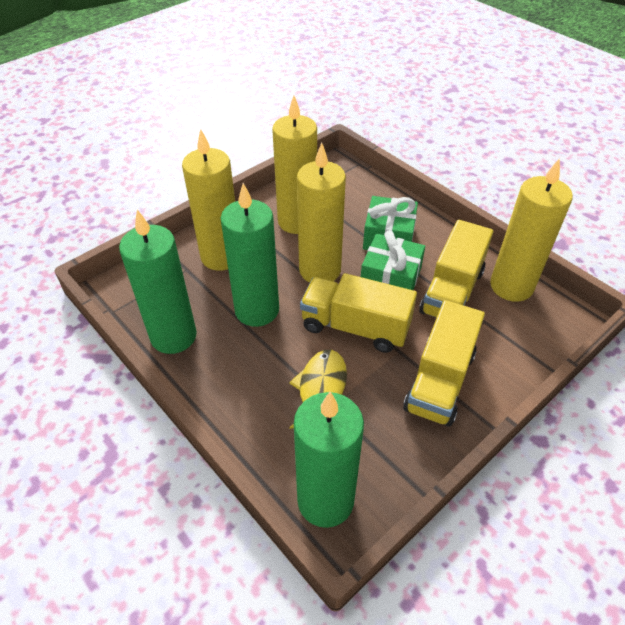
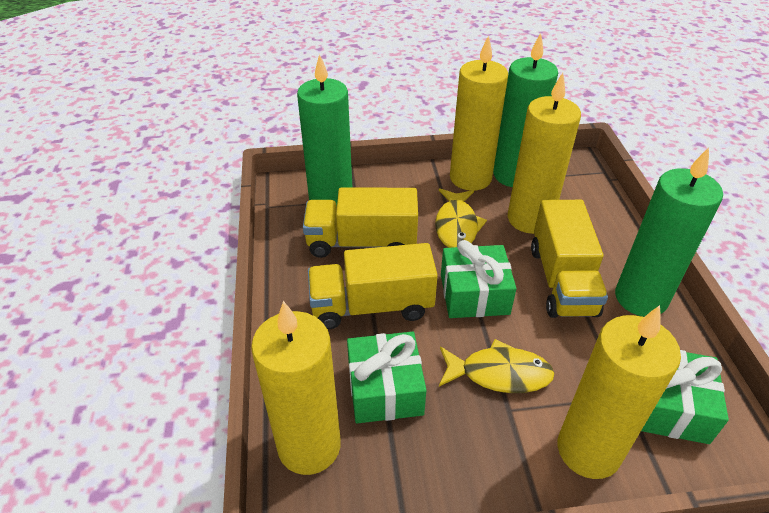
green gift: 2 -> 3
yellow fish: 1 -> 2

